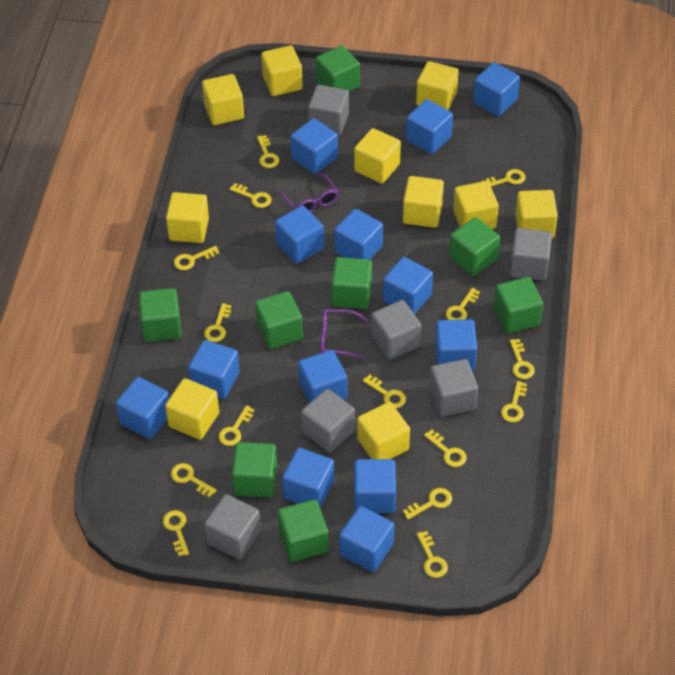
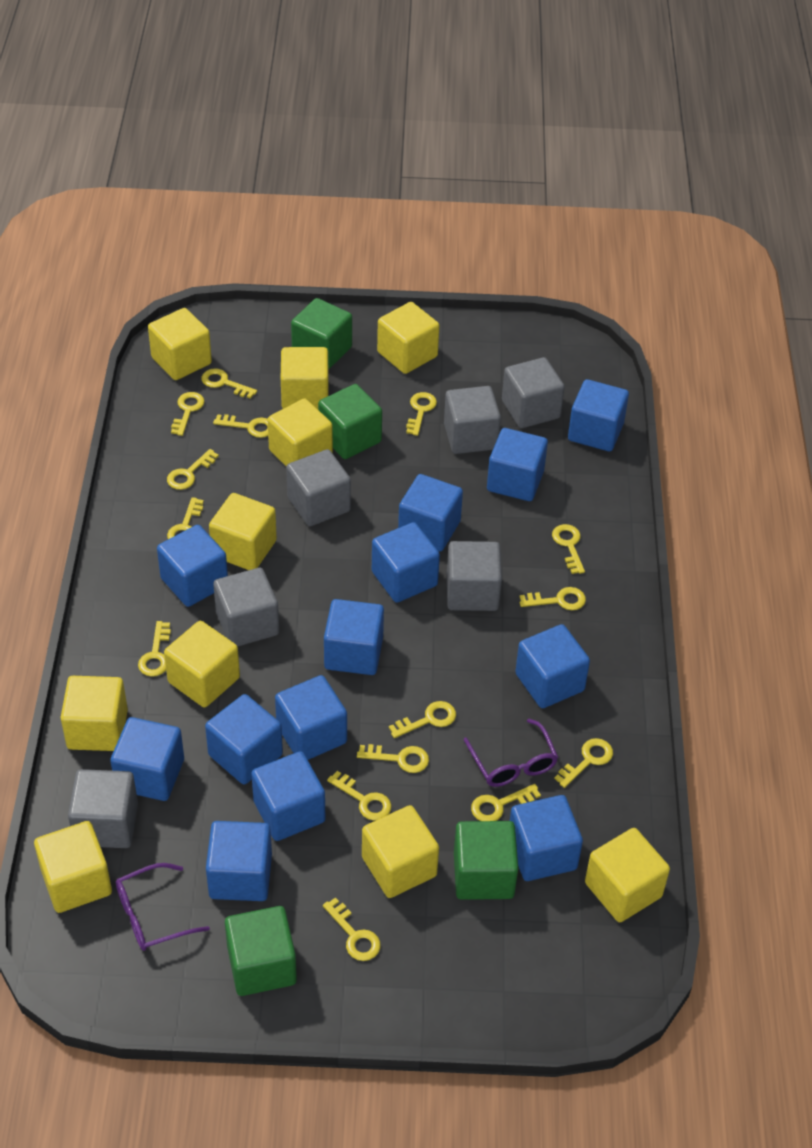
green cube: 8 -> 4

